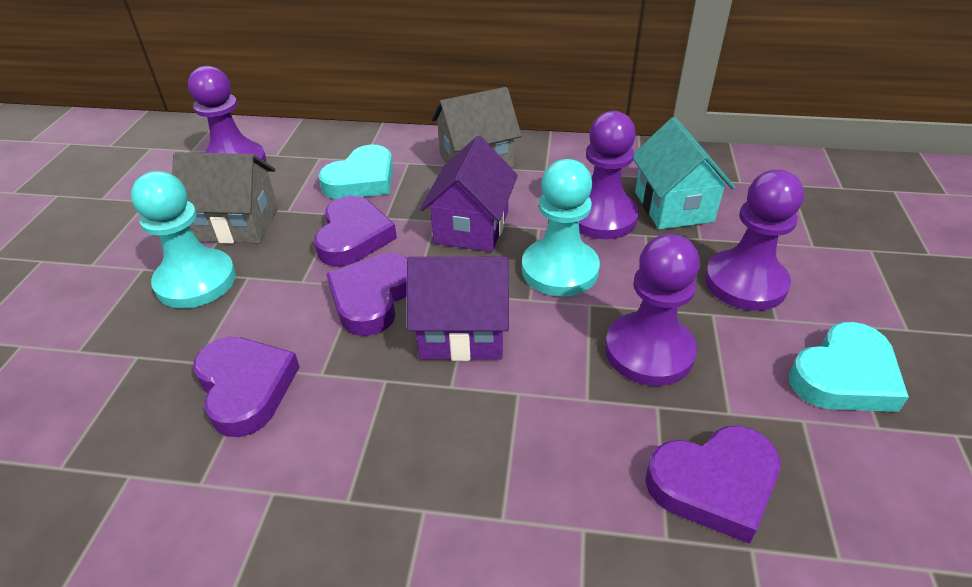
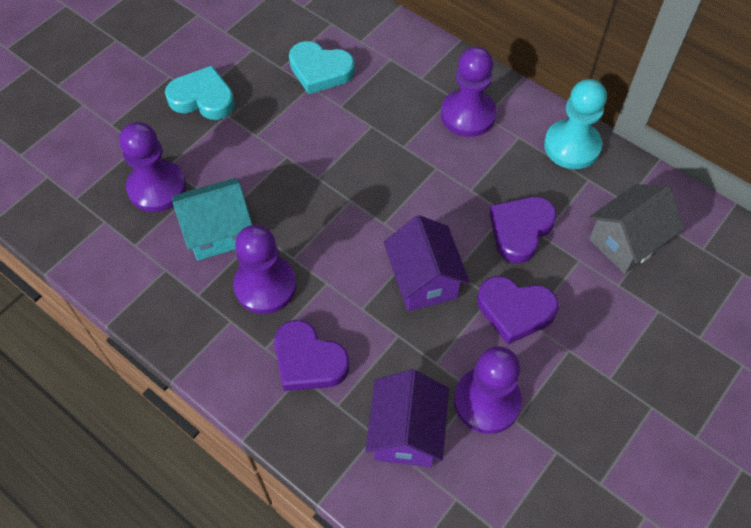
grey house: 2 -> 1
purple heart: 4 -> 3
turquoise pawn: 2 -> 1

